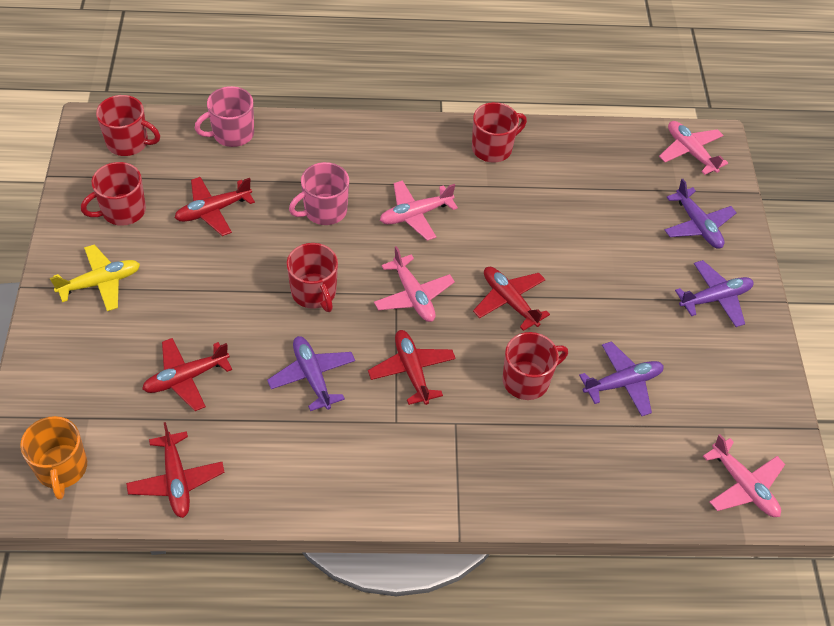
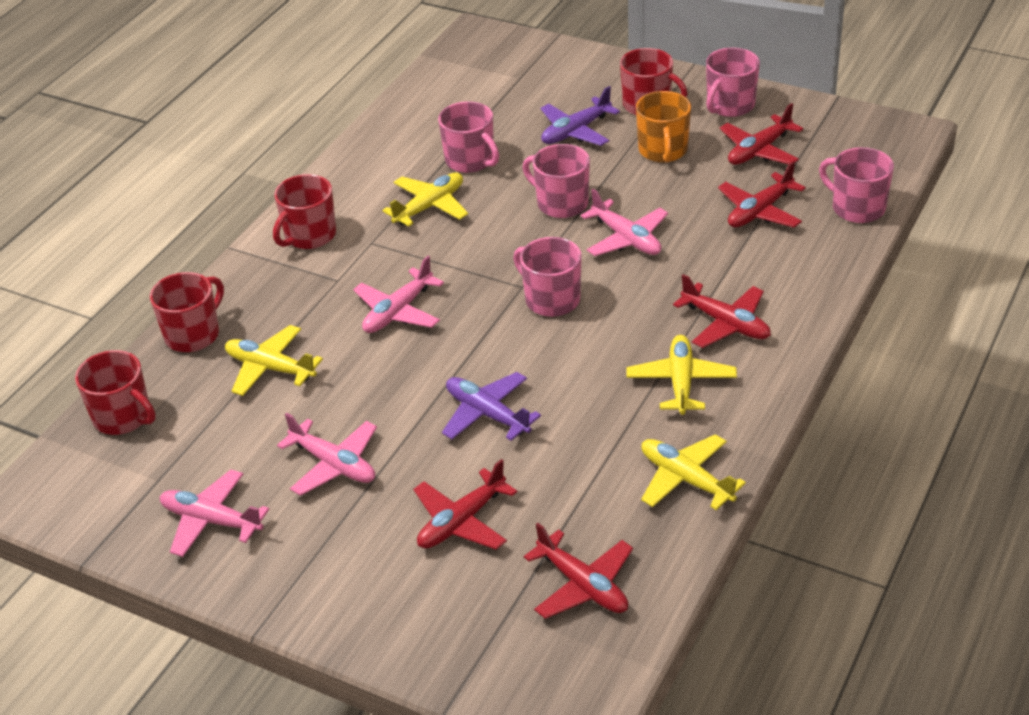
pink mug: 2 -> 5
purple plane: 4 -> 2
red mug: 5 -> 4
yellow plane: 1 -> 4

